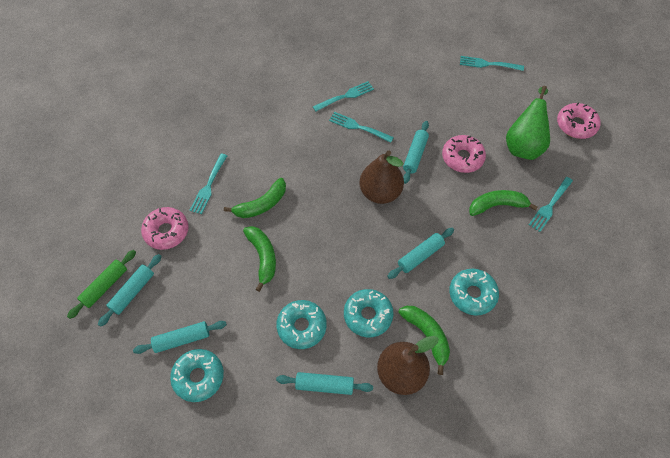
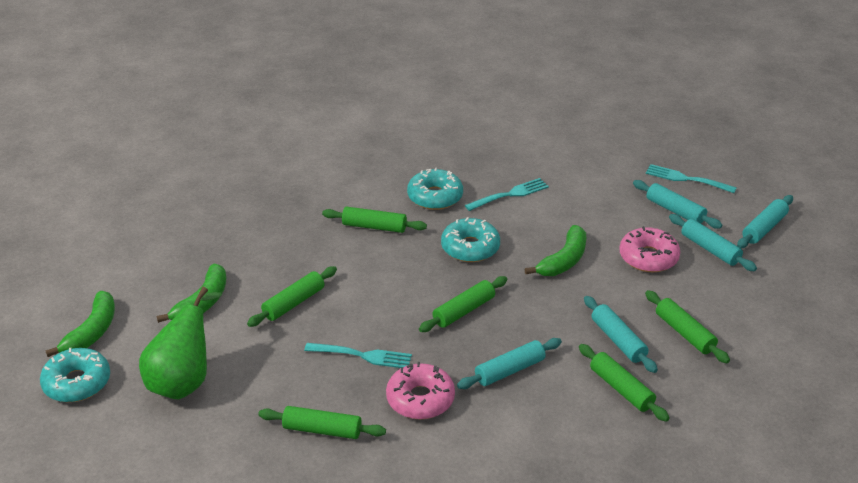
brown pear: 2 -> 0
green banana: 4 -> 3
green rolling pin: 1 -> 6
pink donut: 3 -> 2
turquoise donut: 4 -> 3
turquoise fork: 5 -> 3

